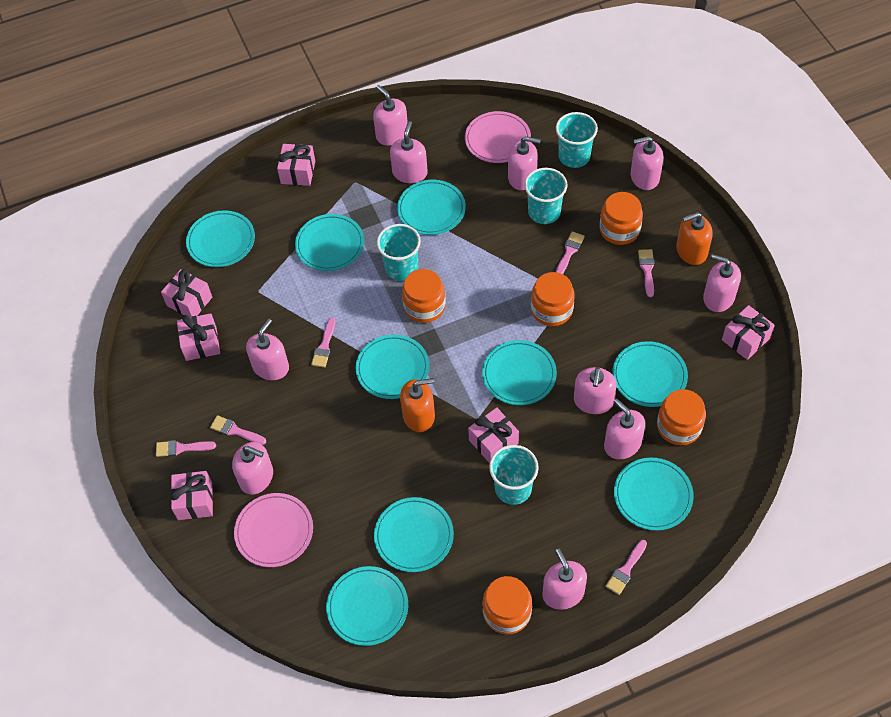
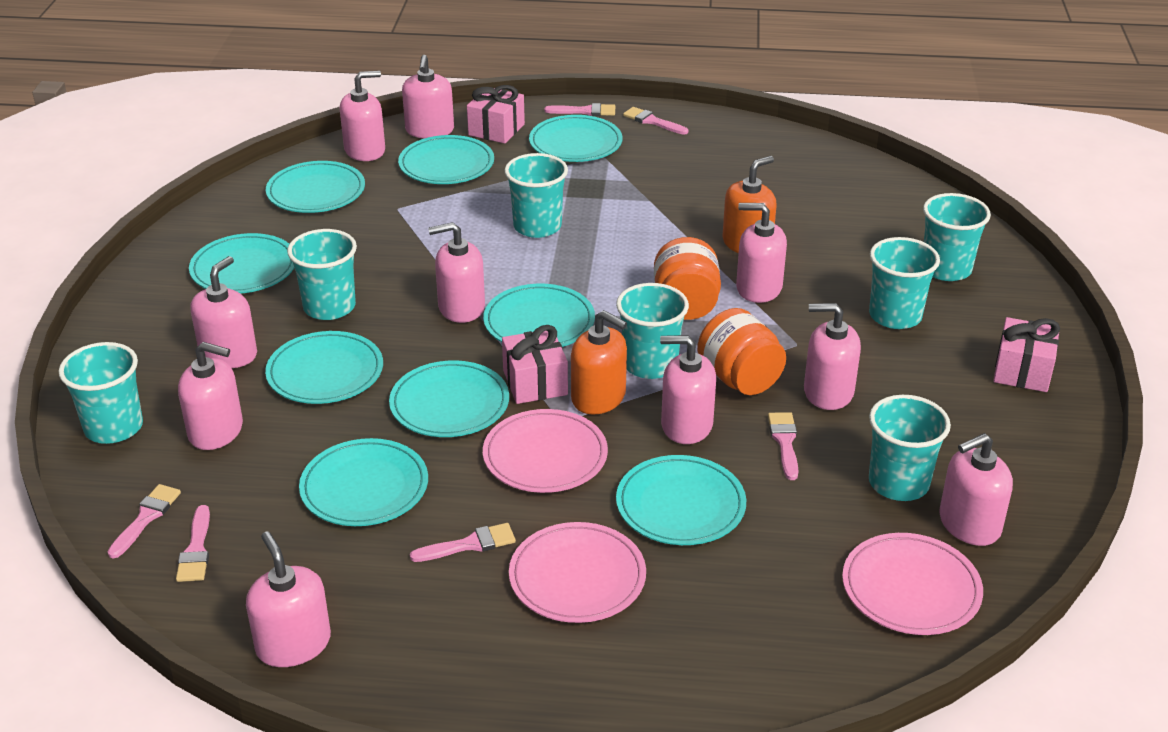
orange jar: 5 -> 2
pink gift: 6 -> 3
pink plate: 2 -> 3
turquoise cup: 4 -> 7

